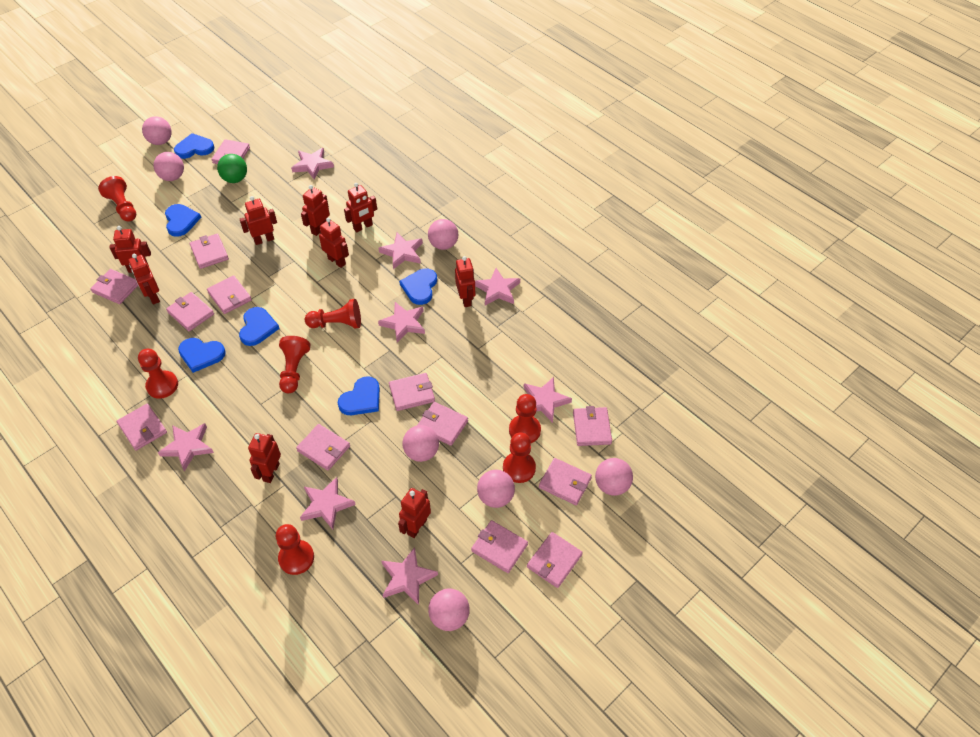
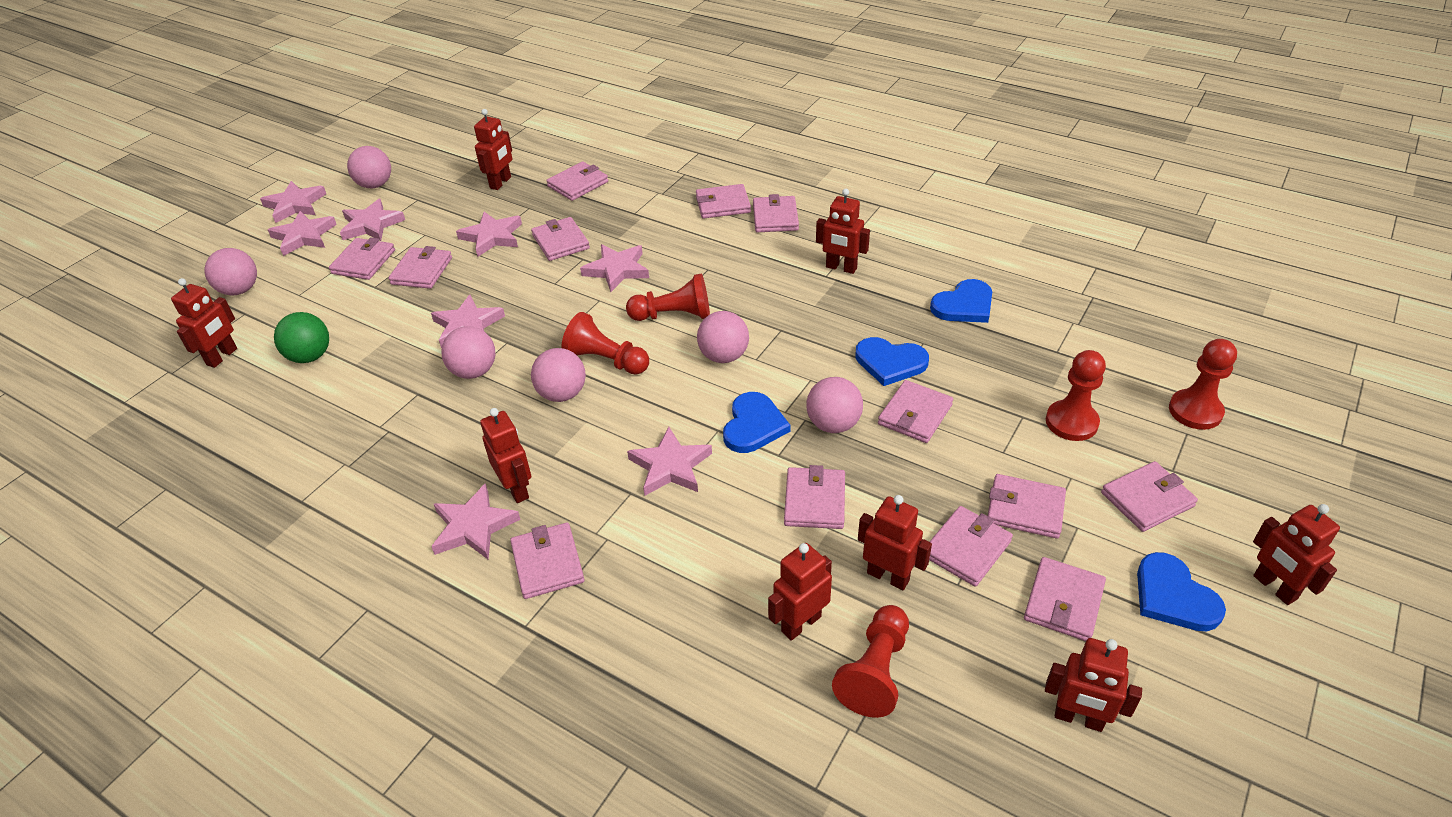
blue heart: 6 -> 4
pink ball: 7 -> 6
red pawn: 7 -> 5
red robot: 9 -> 8

